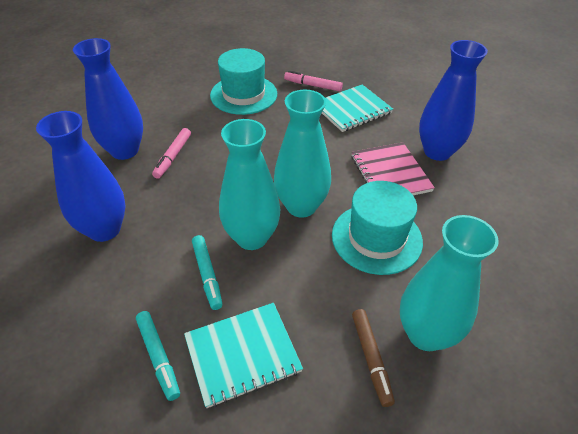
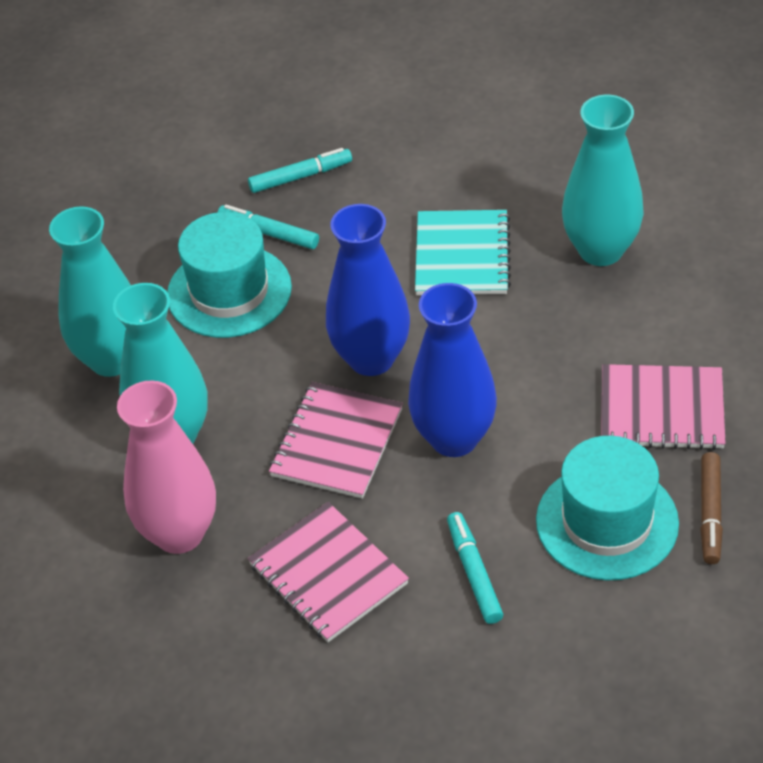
blue vase: 3 -> 2
pink marker: 2 -> 0
pink notebook: 1 -> 3
pink vase: 0 -> 1
turquoise marker: 2 -> 3
turquoise notebook: 2 -> 1

